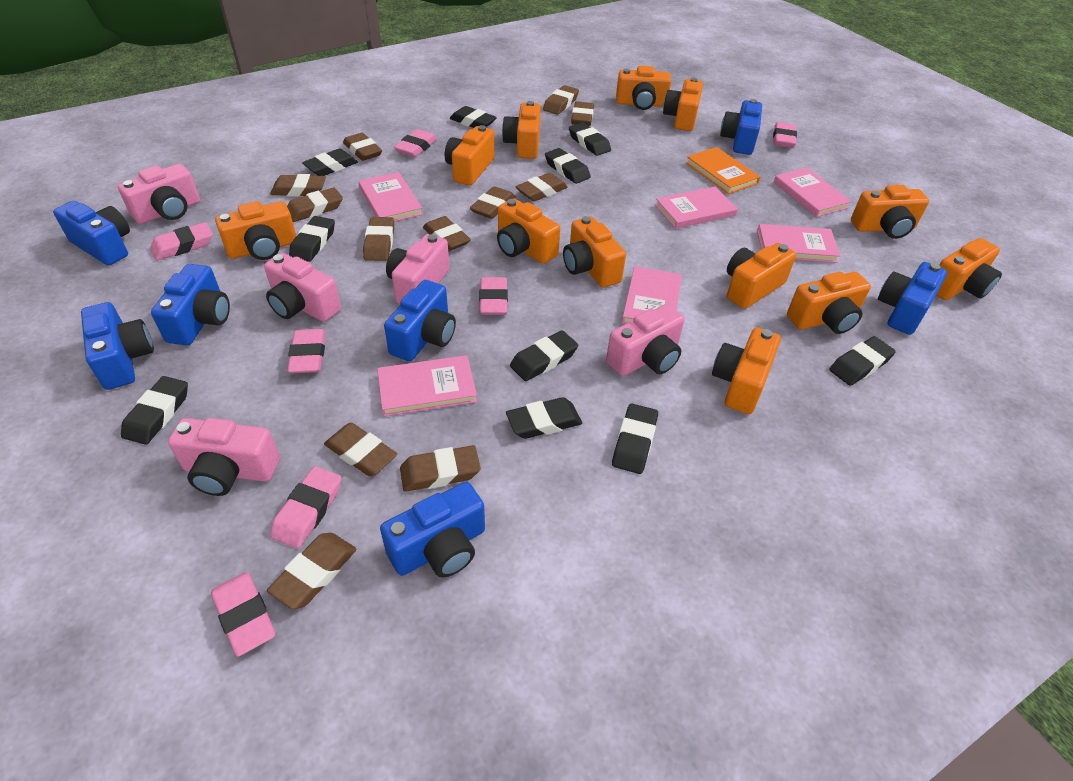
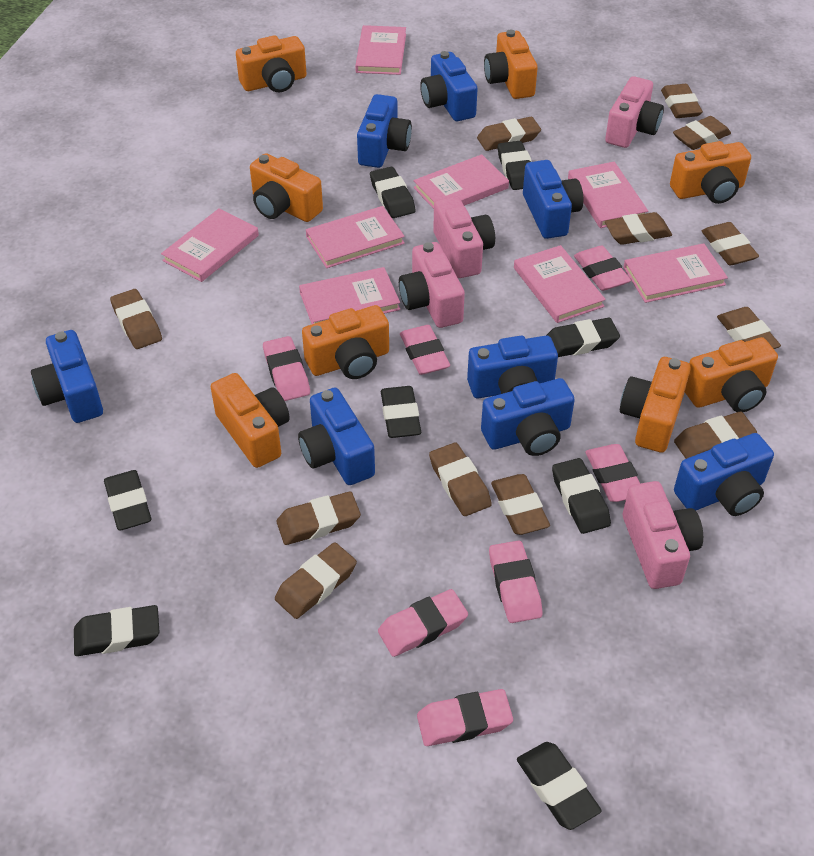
black eraser: 10 -> 8
blue camera: 7 -> 8
orange book: 1 -> 0
orange camera: 12 -> 8
pink book: 6 -> 8
pink camera: 5 -> 4

